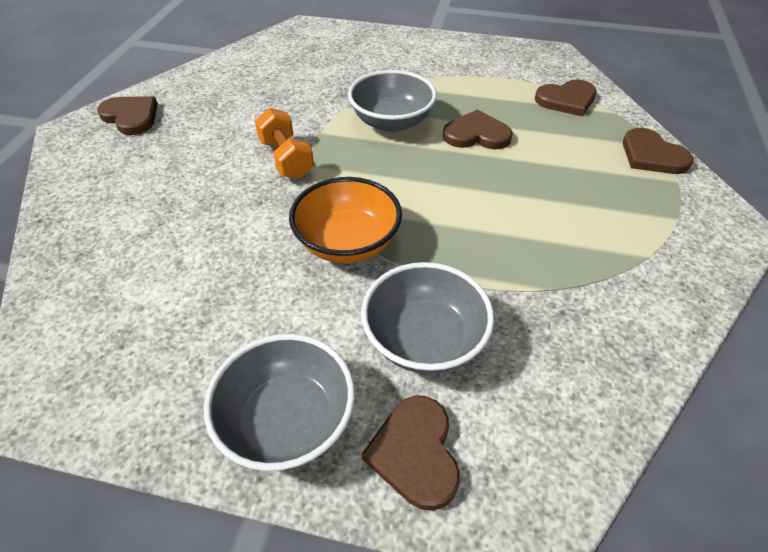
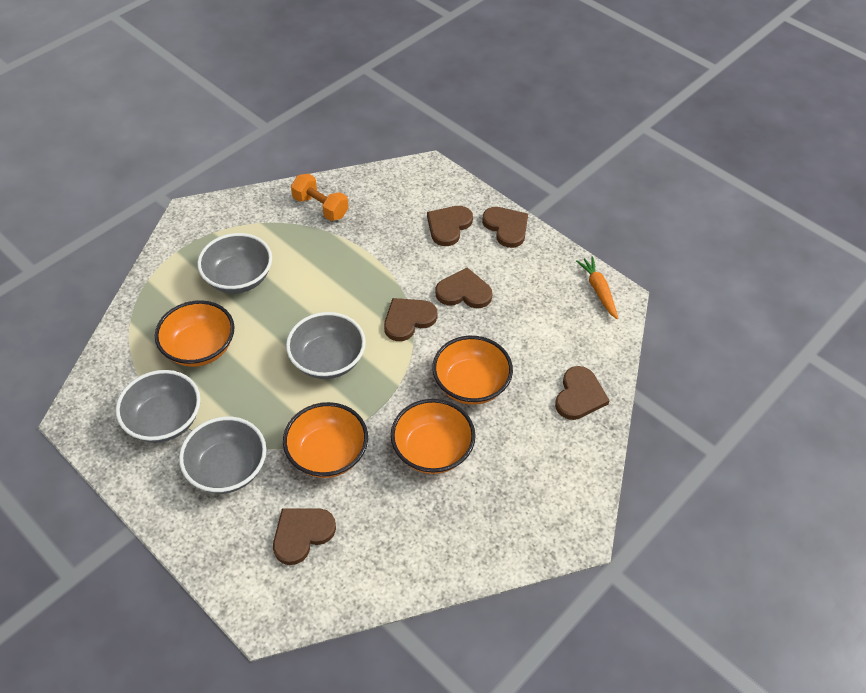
brown heart: 5 -> 6
grey bowl: 3 -> 4
orange bowl: 1 -> 4
orange carrot: 0 -> 1

